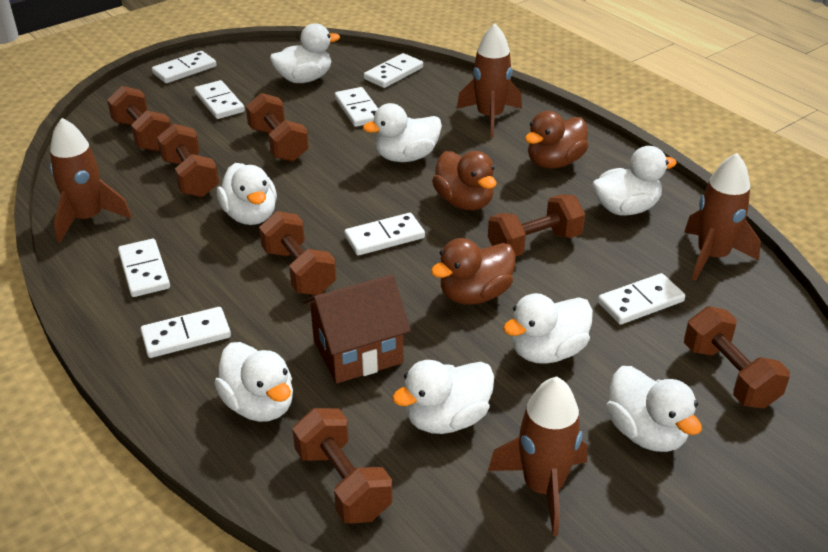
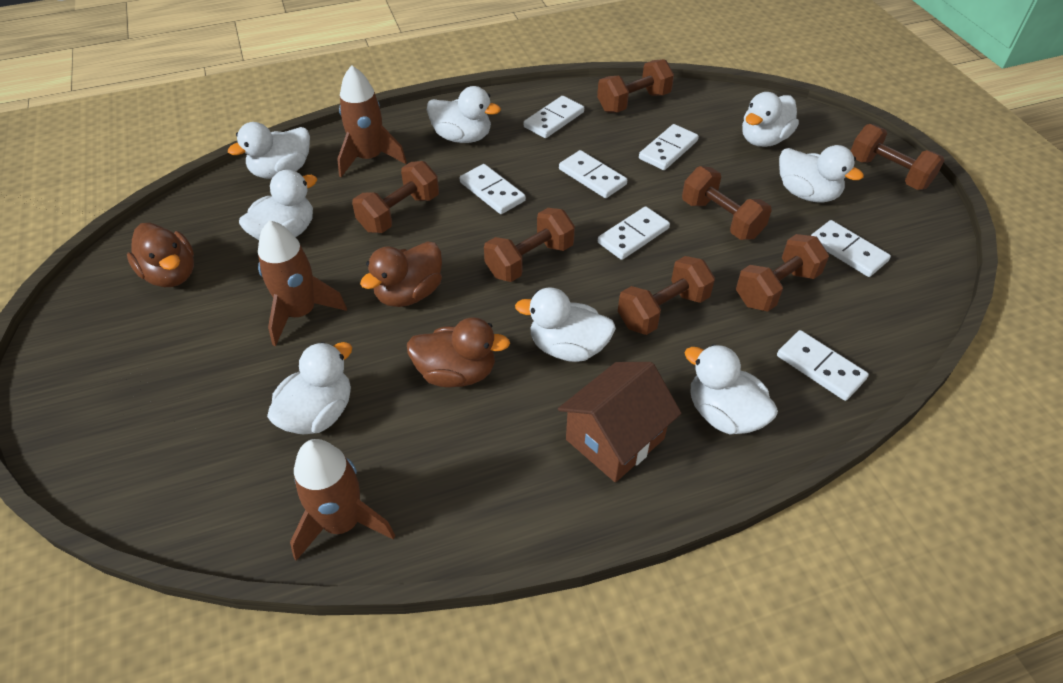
brown rocket: 4 -> 3
white domino: 8 -> 7

